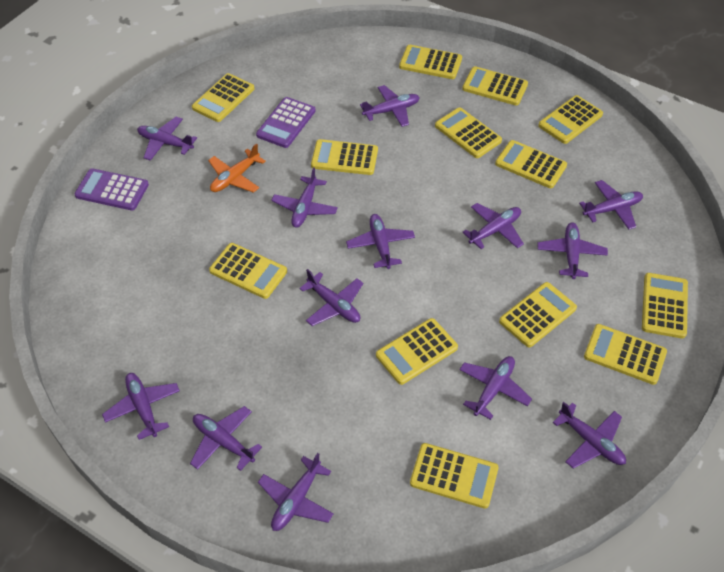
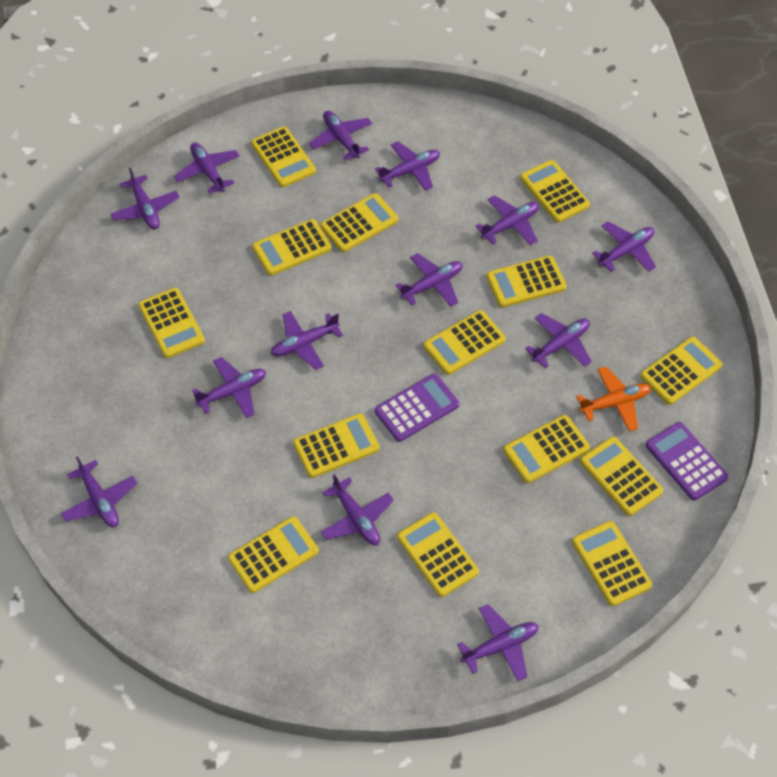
yellow calculator: 13 -> 14

